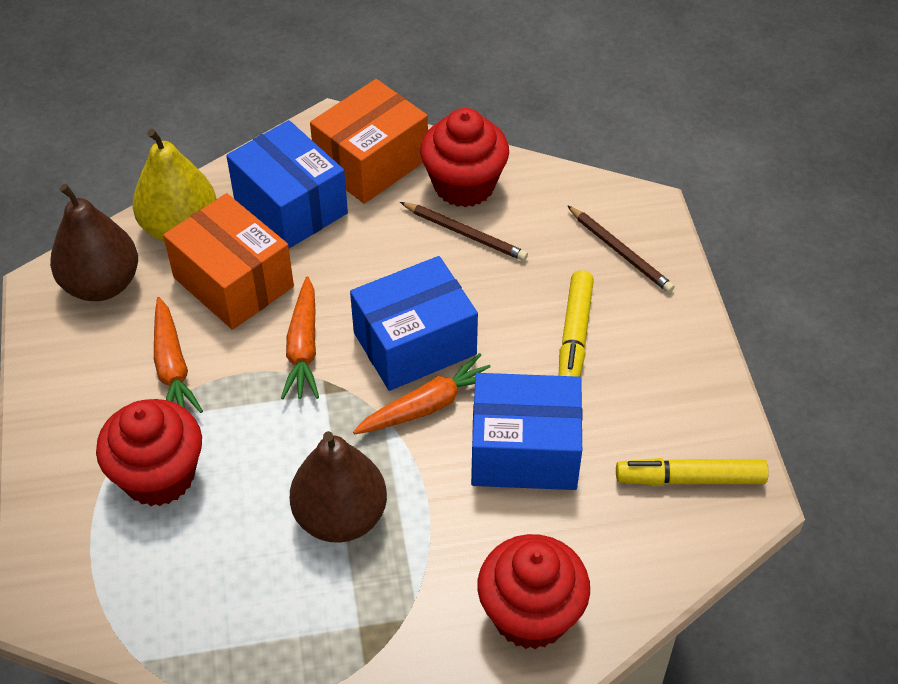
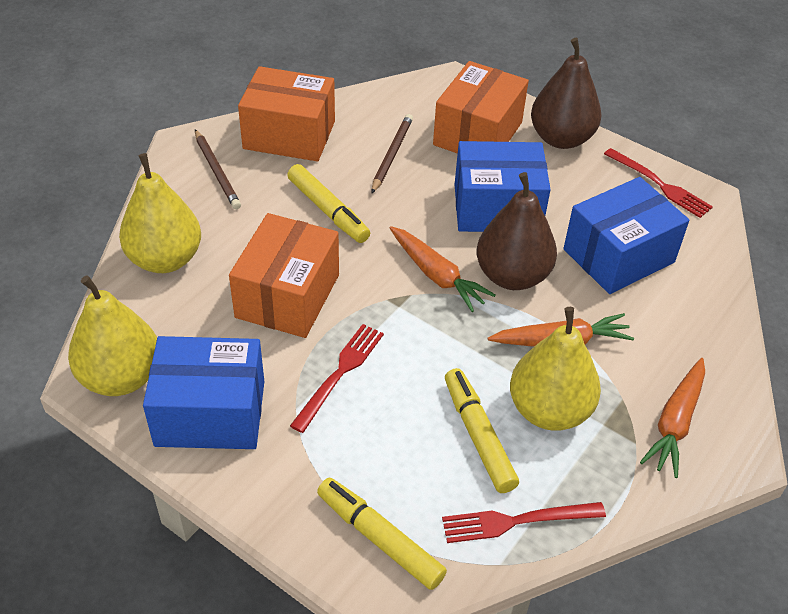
orange box: 2 -> 3
red cupcake: 3 -> 0
red fork: 0 -> 3
yellow marker: 2 -> 3
yellow pear: 1 -> 3

